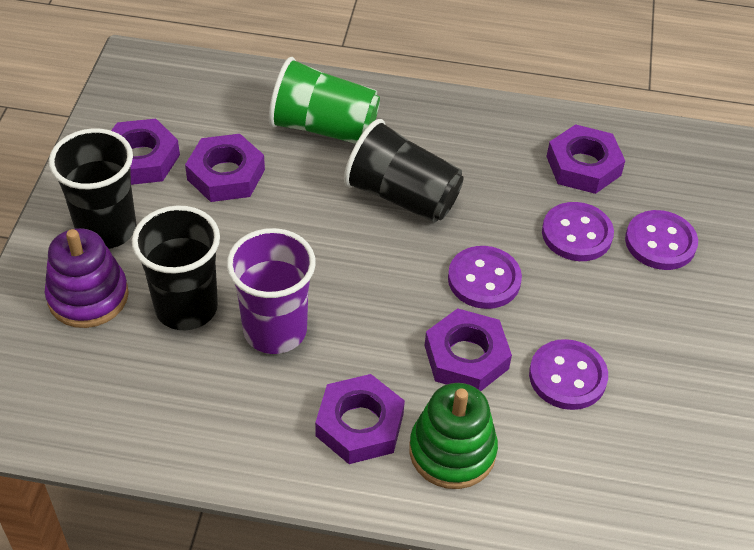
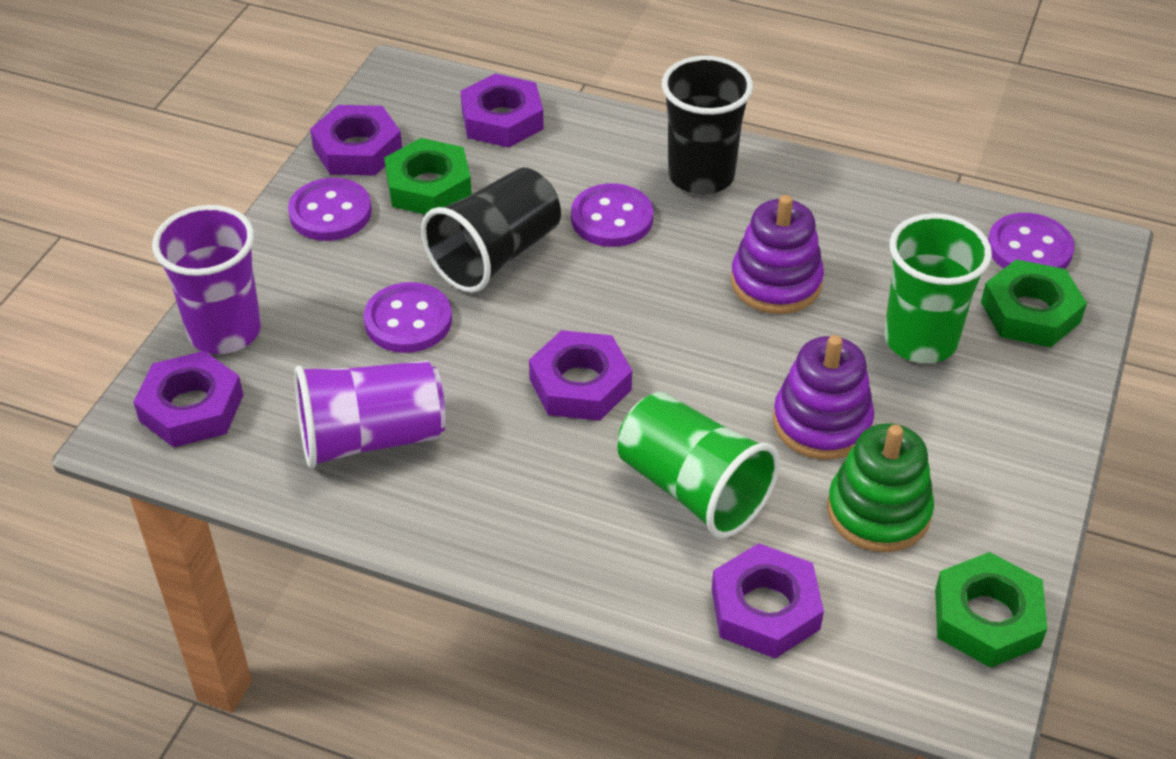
black cup: 3 -> 2
green cup: 1 -> 2
green nut: 0 -> 3
purple cup: 1 -> 2
purple stacking toy: 1 -> 2

